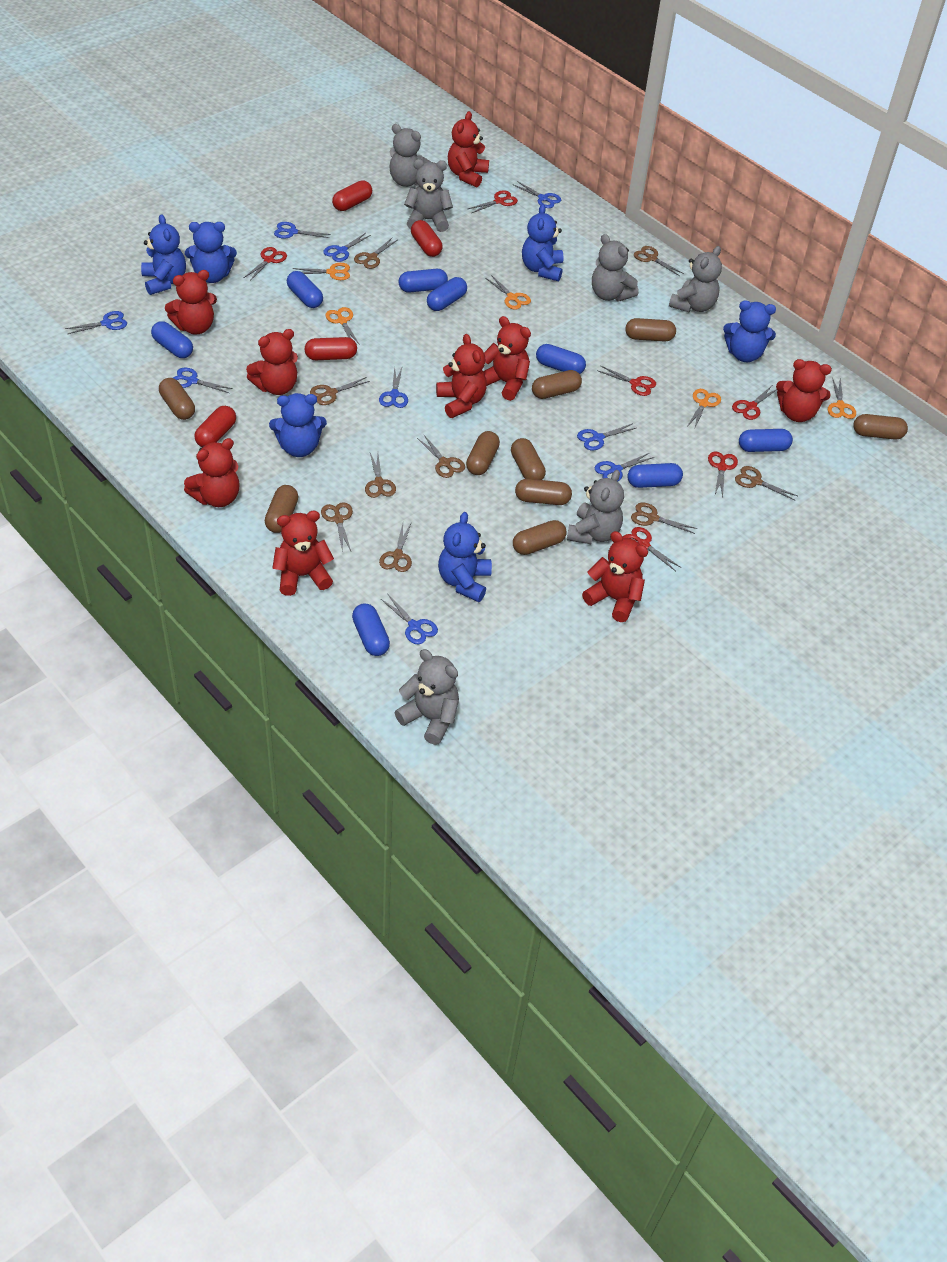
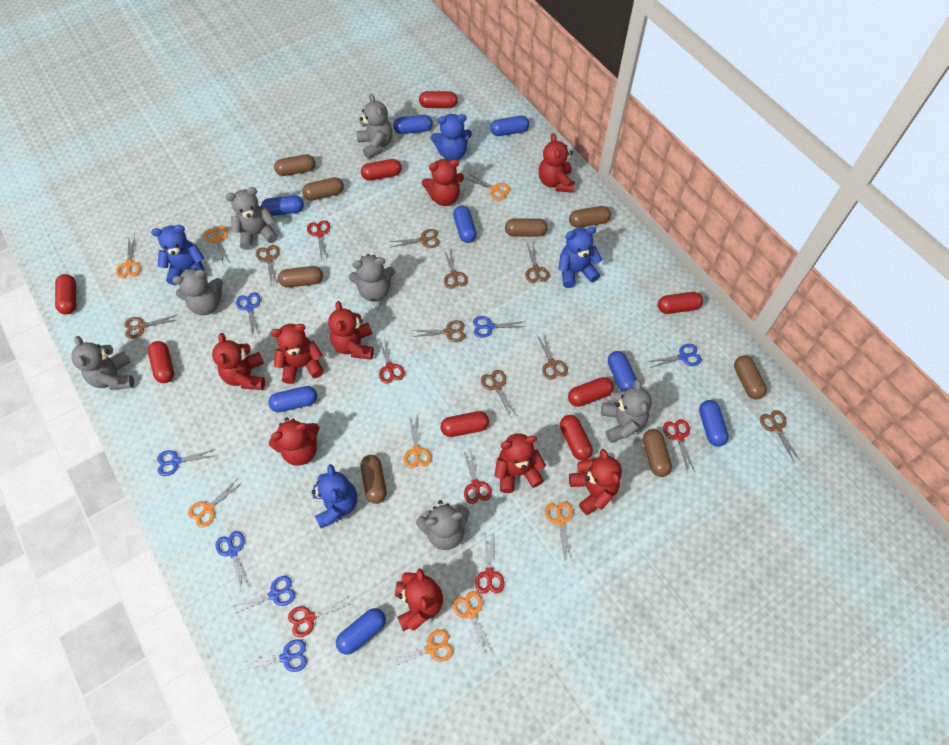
blue scissors: 9 -> 7
blue teddy bear: 6 -> 4
brown capsule: 9 -> 8
grey teddy bear: 6 -> 7
orange scissors: 5 -> 8
red capsule: 4 -> 8

